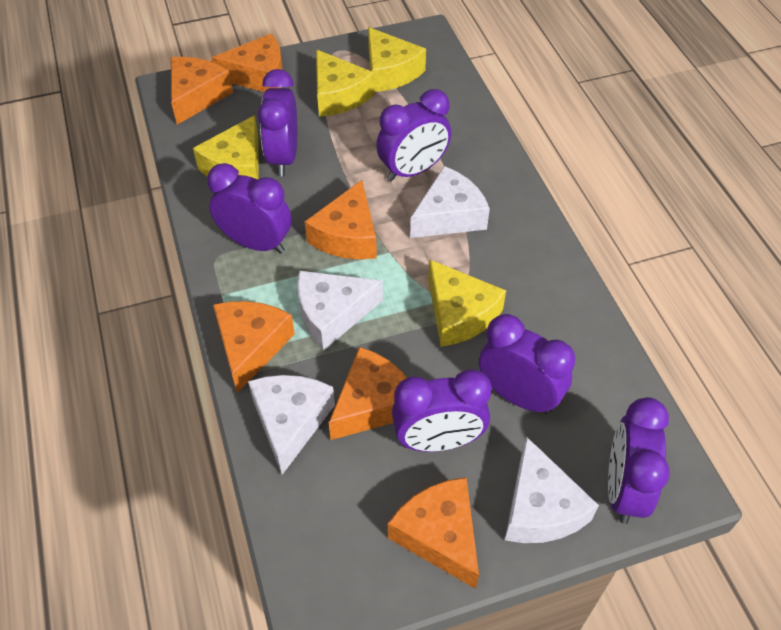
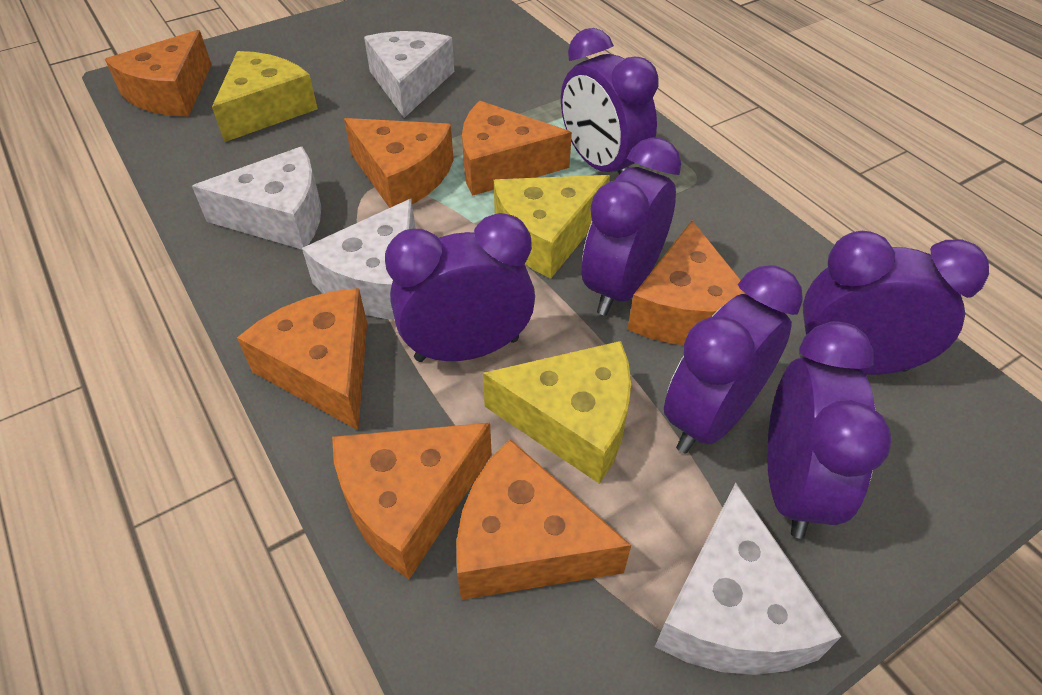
orange cheese: 6 -> 7
yellow cheese: 4 -> 3

